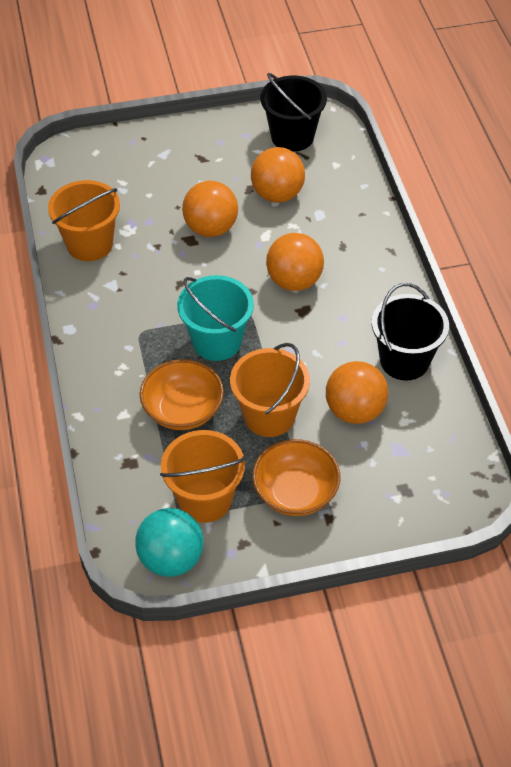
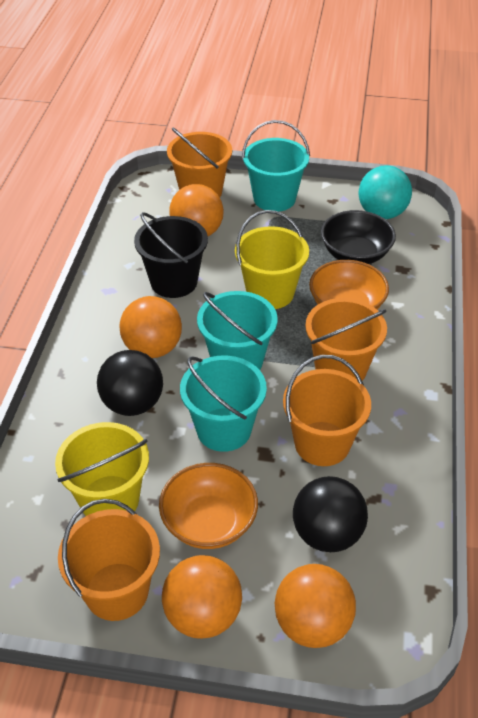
black ball: 0 -> 2
black bowl: 0 -> 1
black bucket: 2 -> 1
orange bucket: 3 -> 4
turquoise bucket: 1 -> 3
yellow bucket: 0 -> 2

